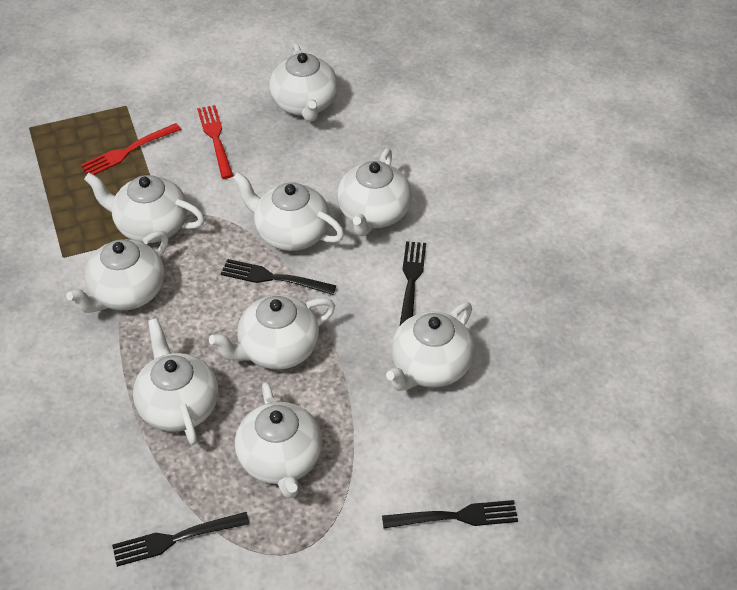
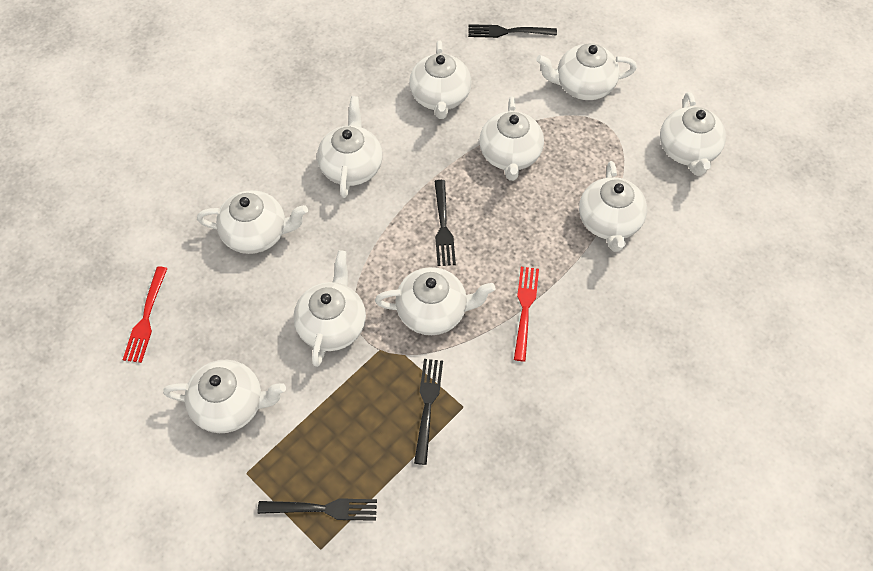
white teapot: 9 -> 10

